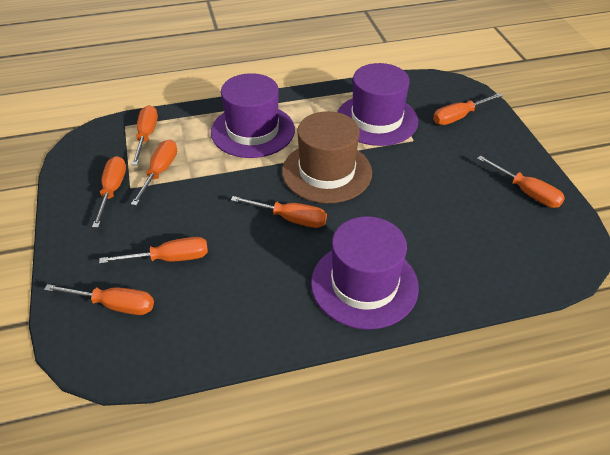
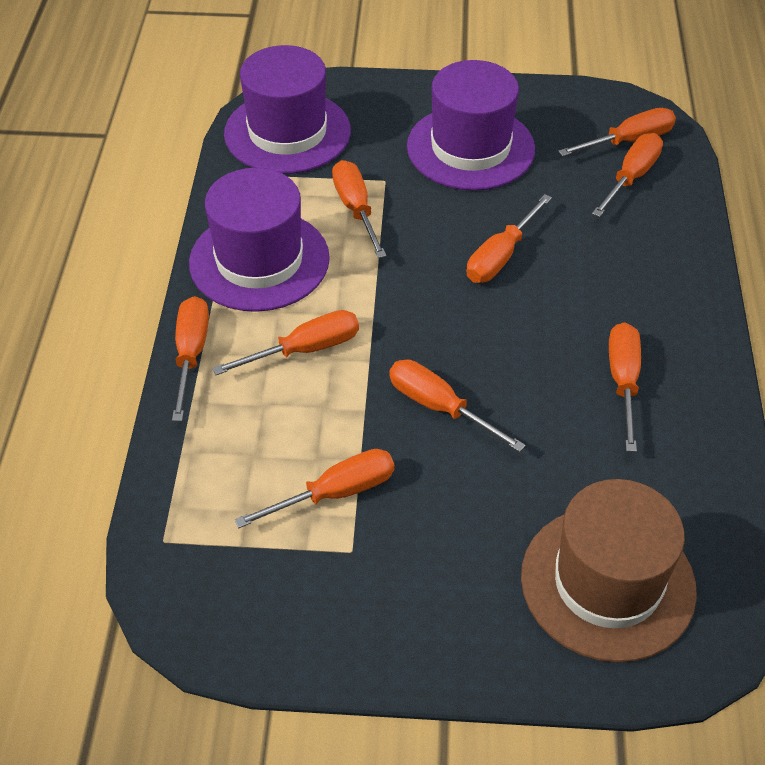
orange screwdriver: 8 -> 9

